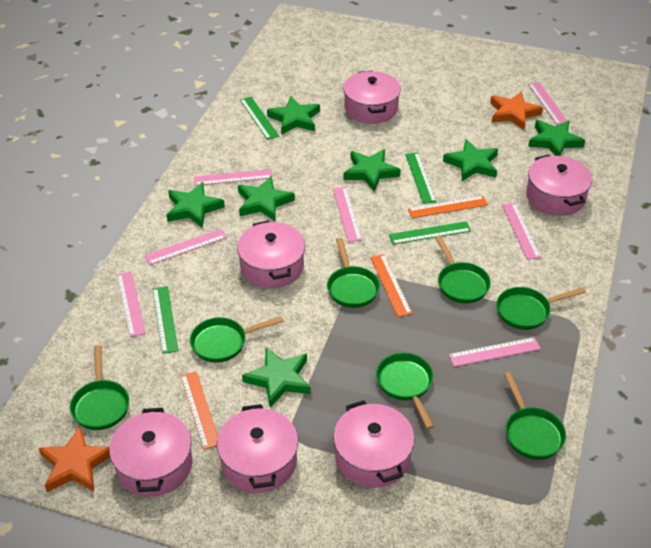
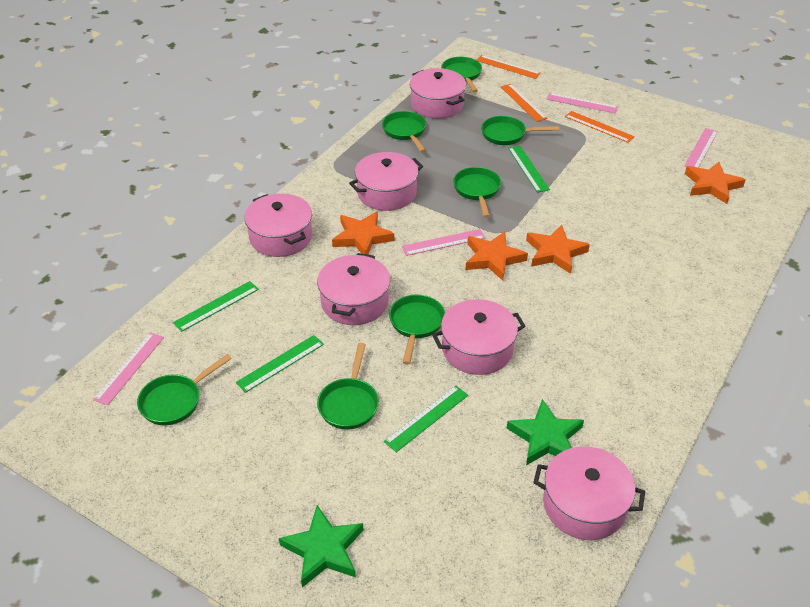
green star: 7 -> 2
orange star: 2 -> 4
pink ruler: 7 -> 4

